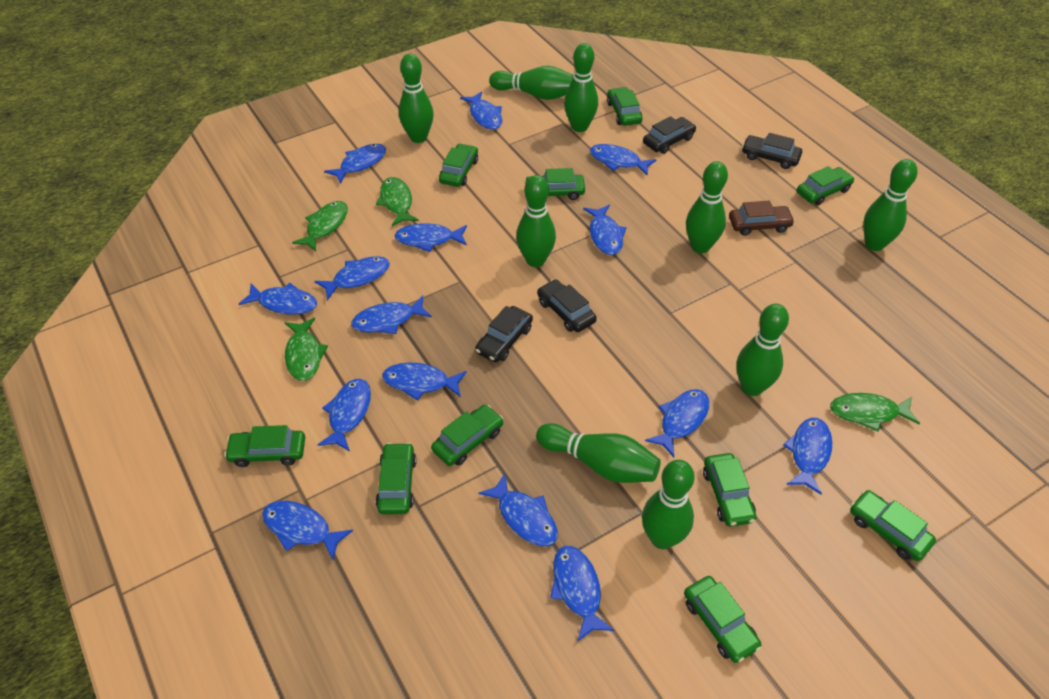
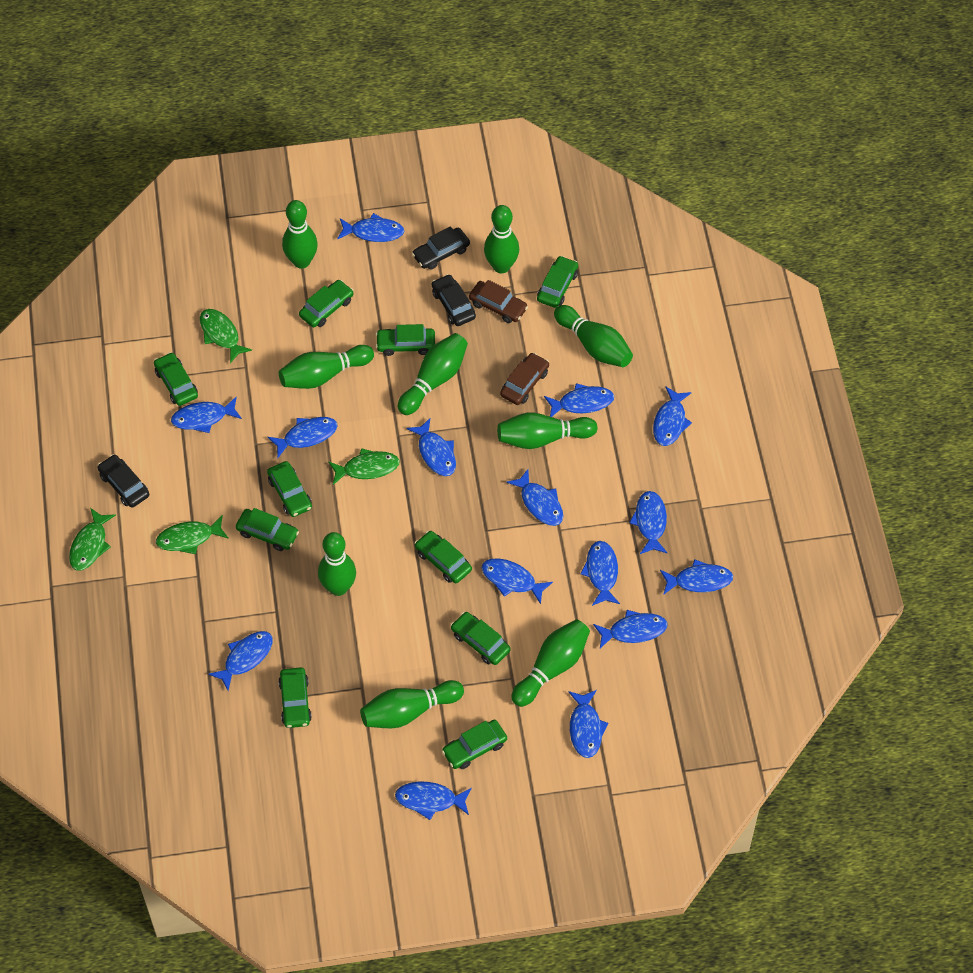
black car: 4 -> 3
brown car: 1 -> 2

